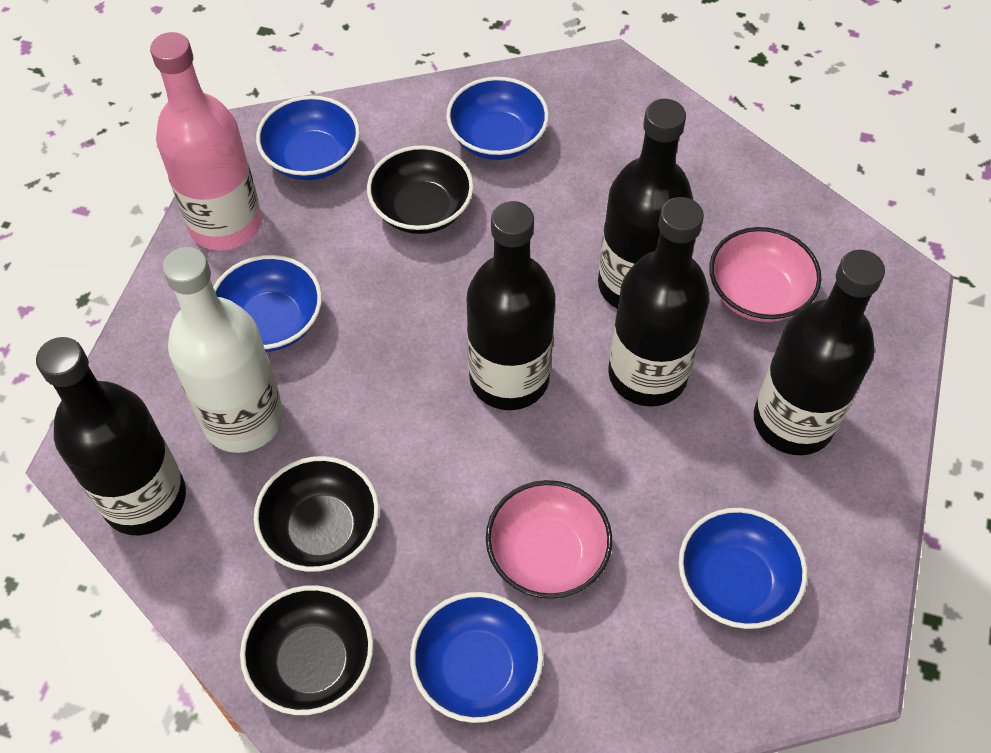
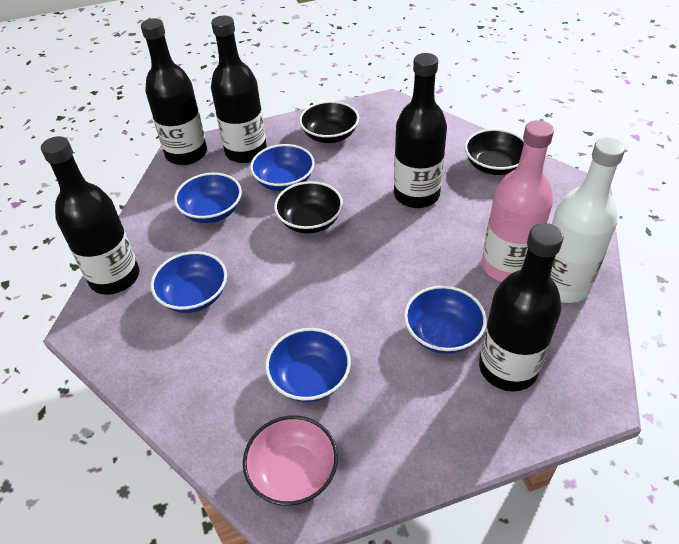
pink bowl: 2 -> 1

